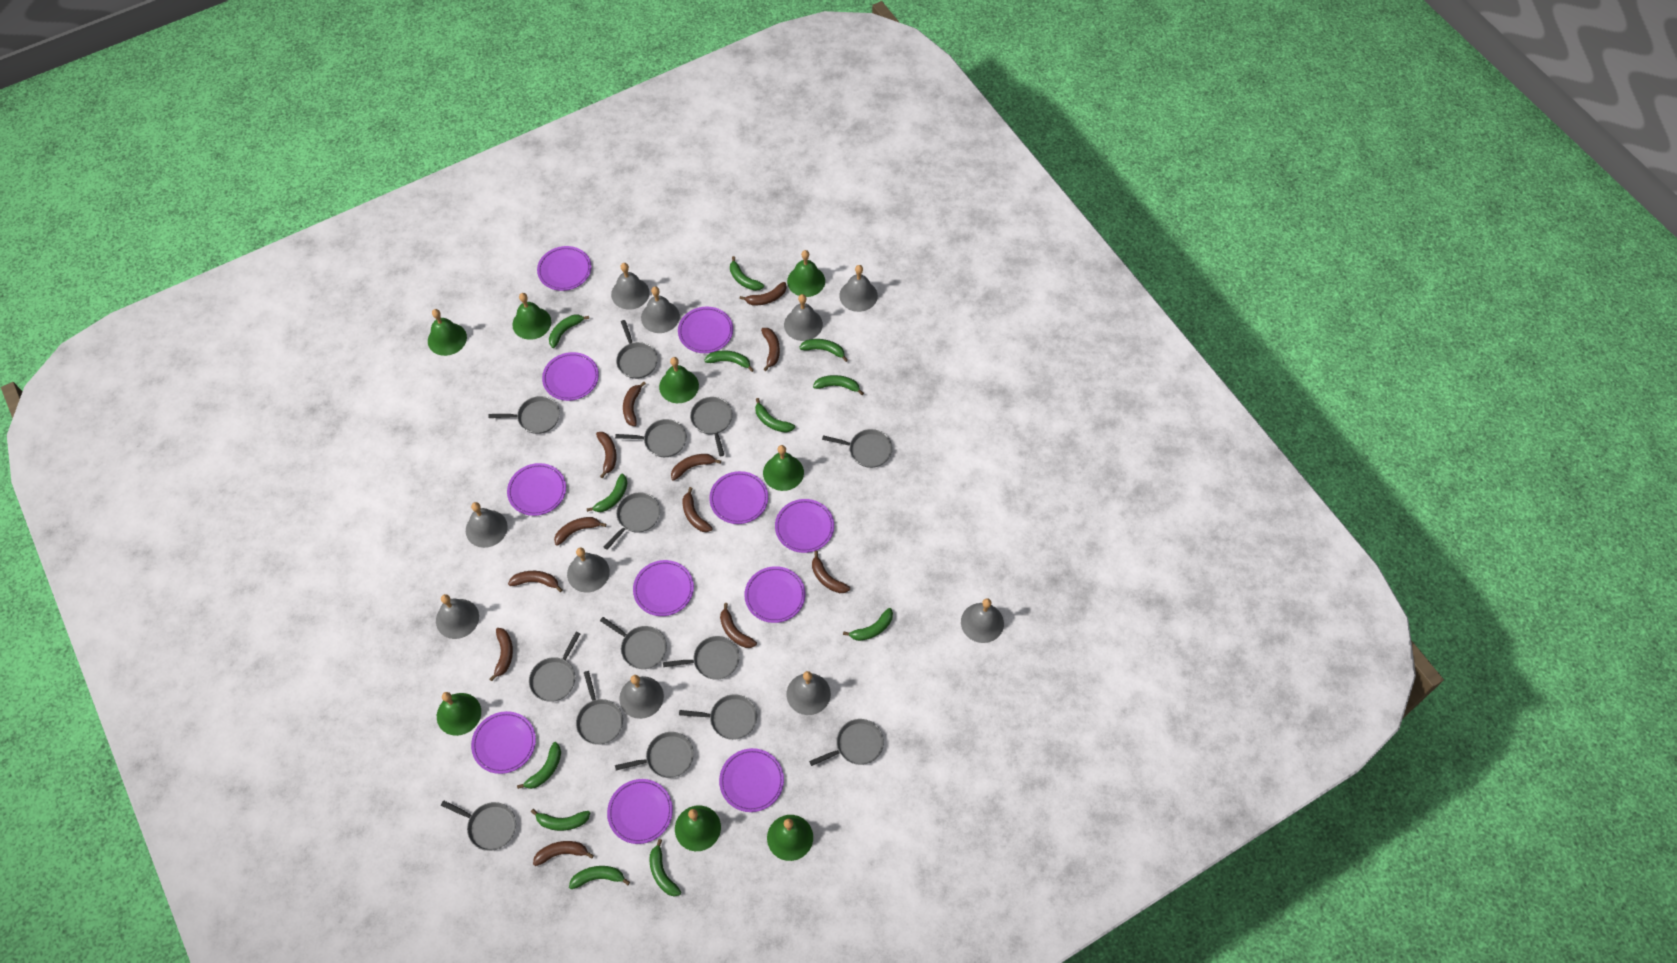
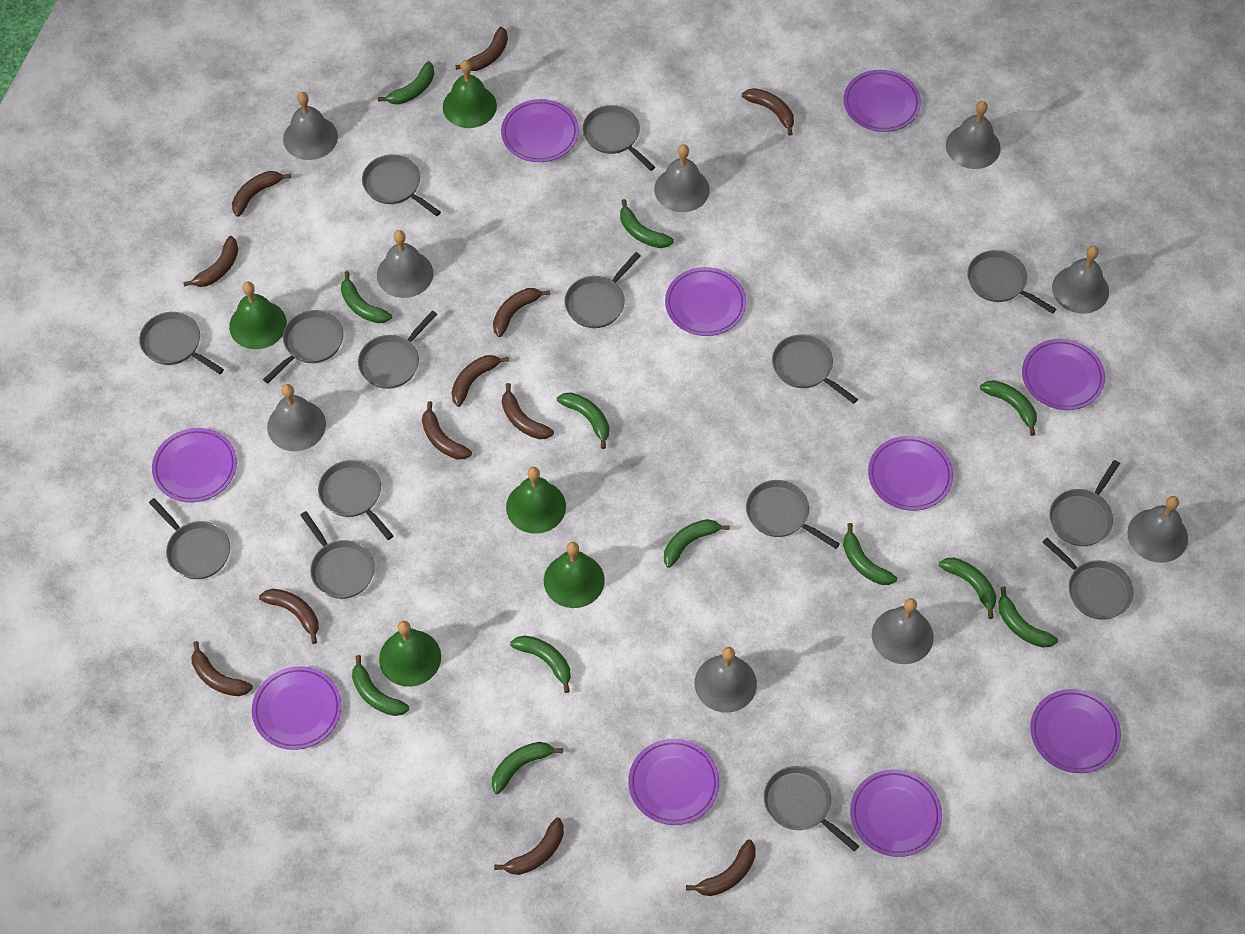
green bell: 8 -> 5
grey bell: 10 -> 9
grey pan: 14 -> 15
purple plate: 11 -> 10

